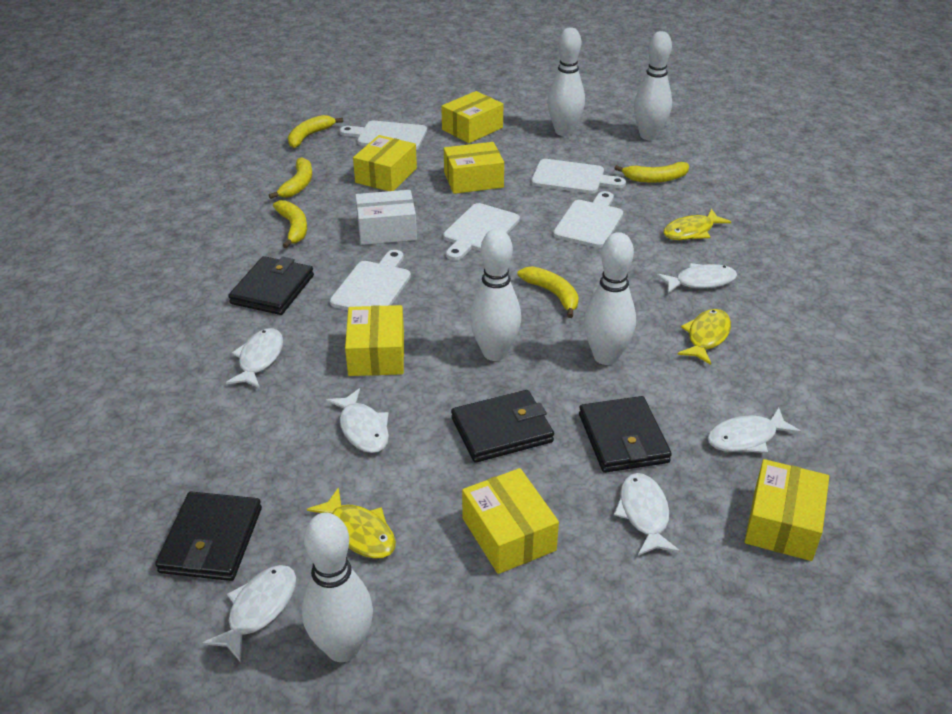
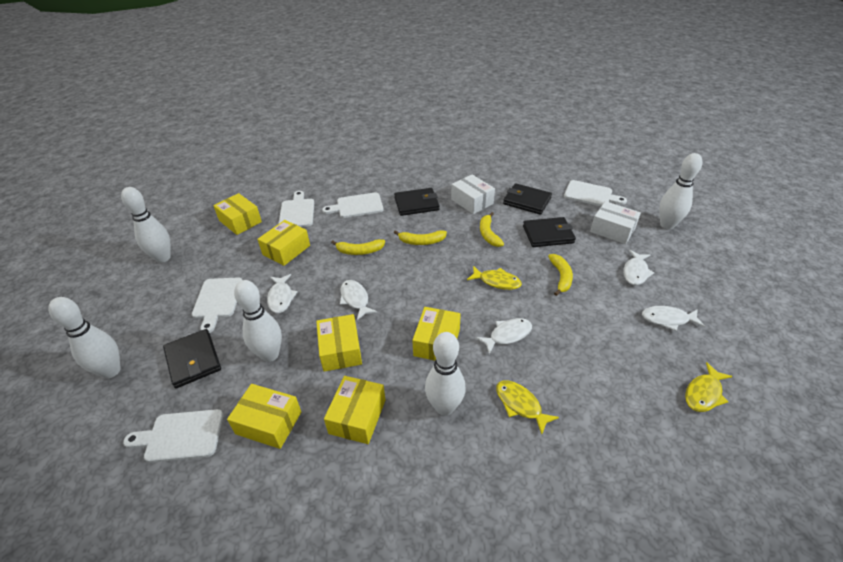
white box: 1 -> 2
white fish: 6 -> 5
yellow banana: 5 -> 4

